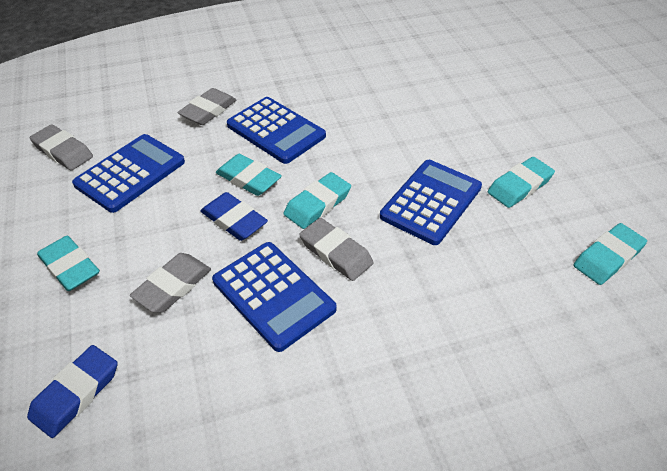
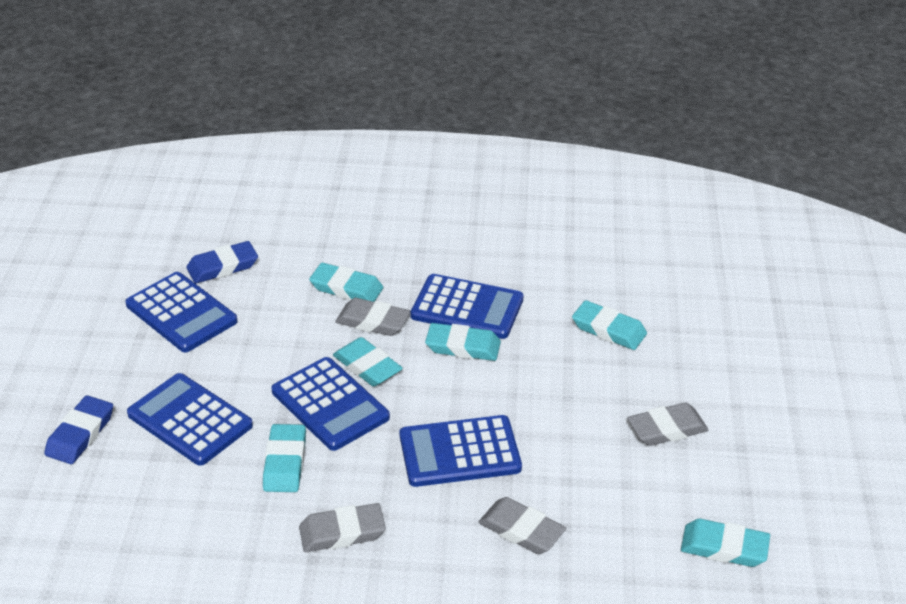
blue calculator: 4 -> 5
turquoise eraser: 5 -> 6

